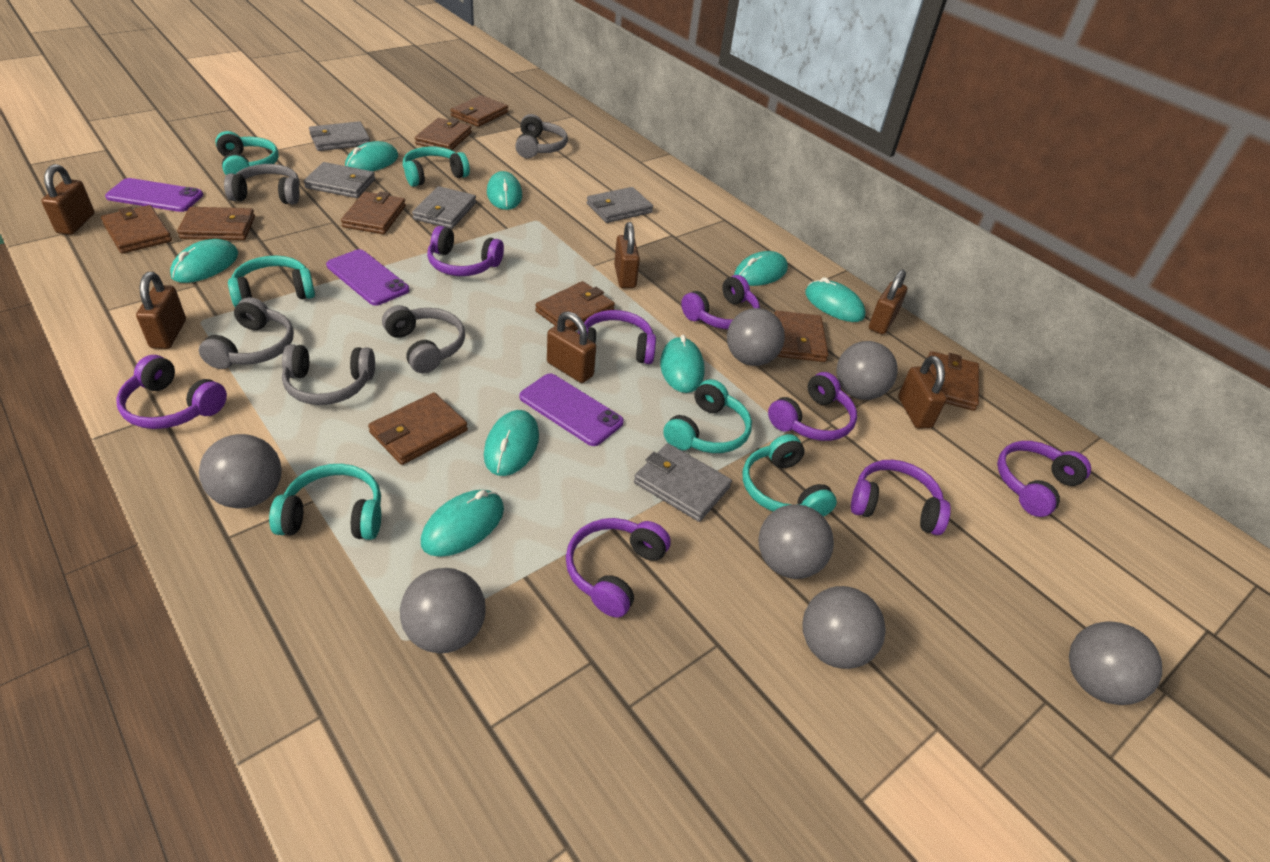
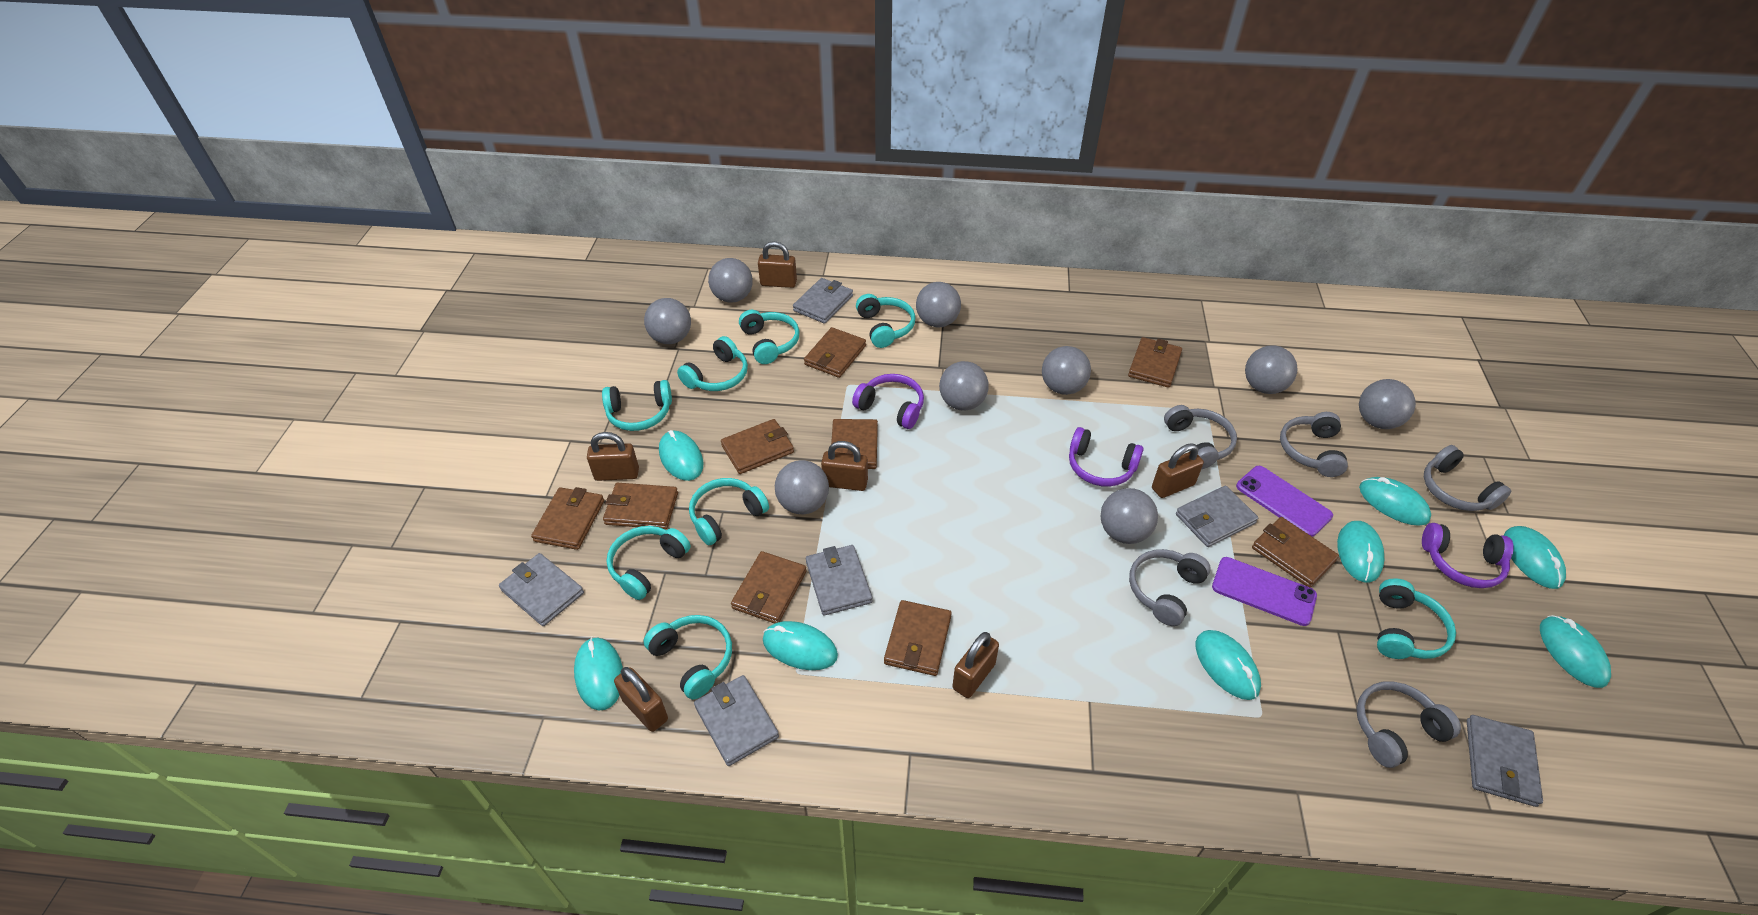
grey ball: 7 -> 9
grey wallet: 5 -> 6
purple headphones: 8 -> 3
purple phone: 3 -> 2
turquoise headphones: 6 -> 8

